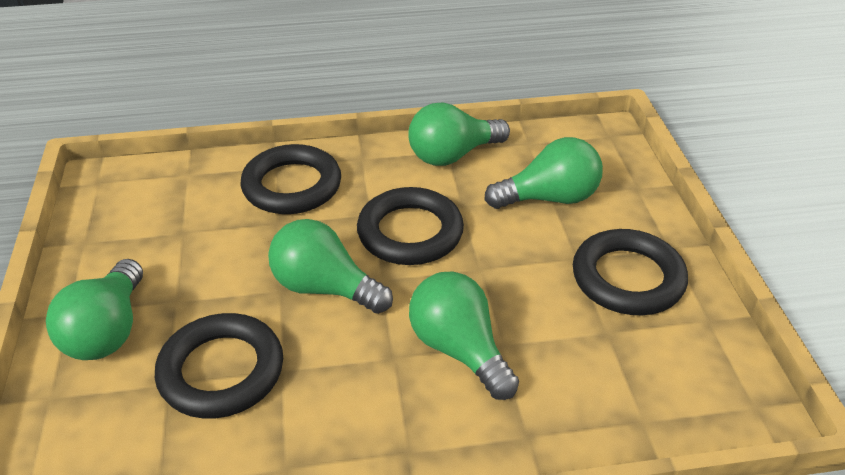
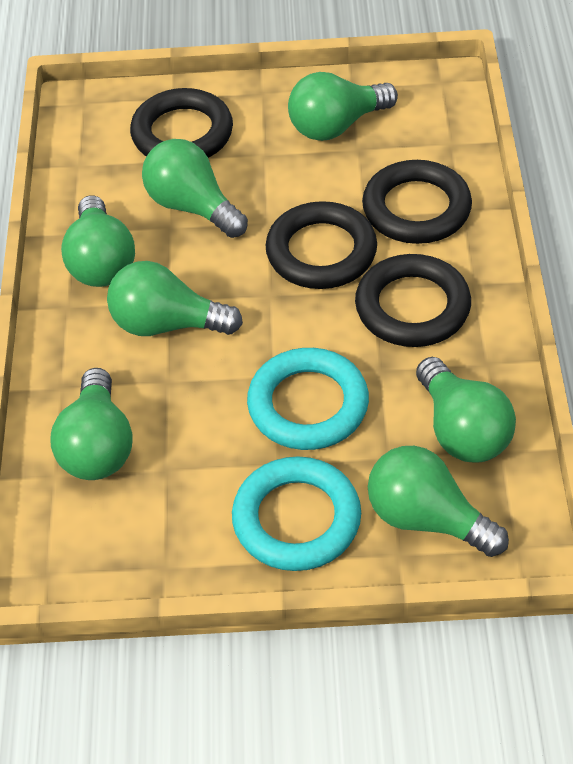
green light bulb: 5 -> 7
turquoise ring: 0 -> 2

